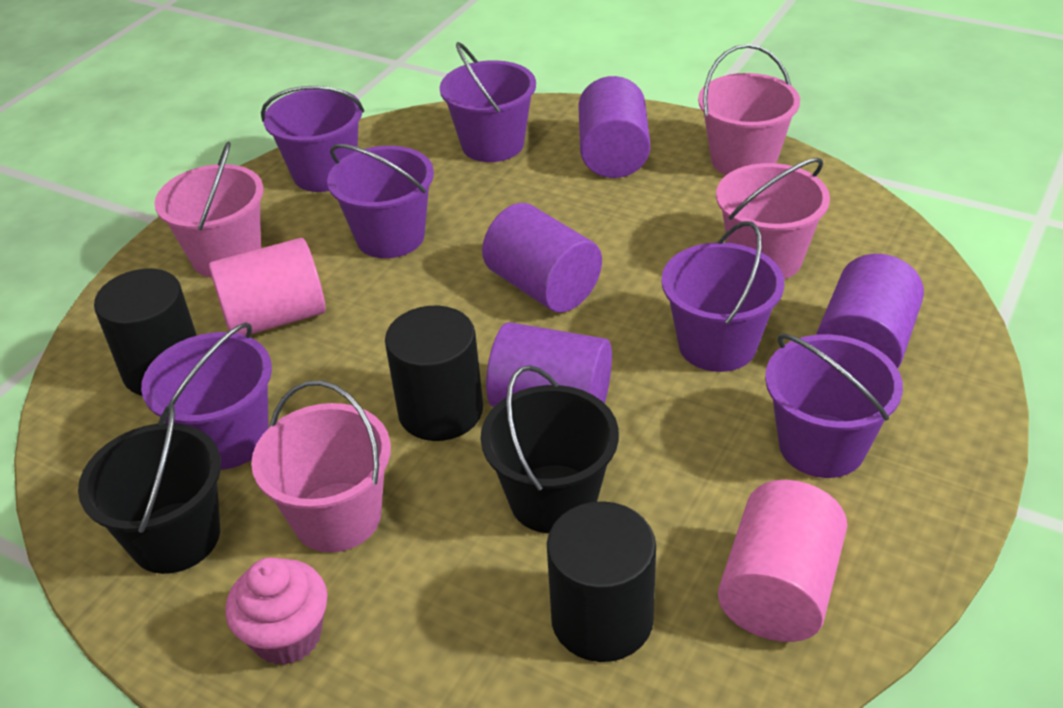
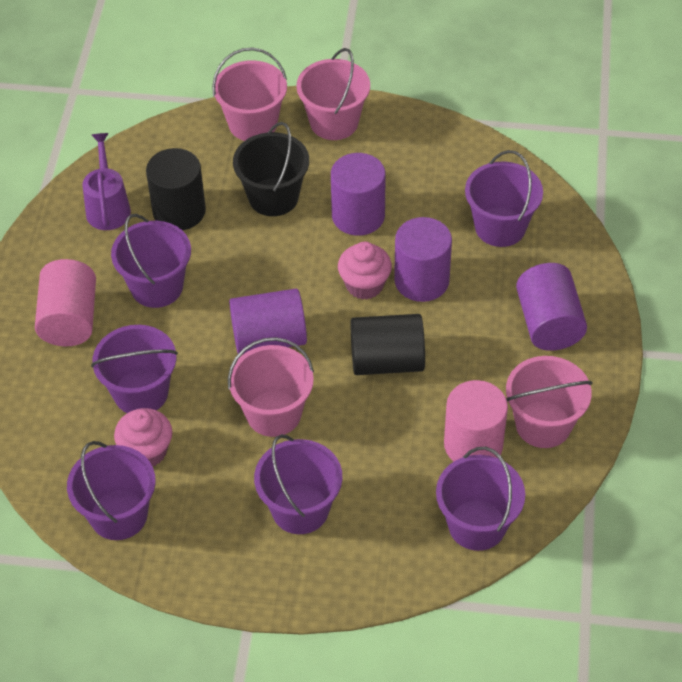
black bucket: 2 -> 1
black cylinder: 3 -> 2
pink cupcake: 1 -> 2
purple watering can: 0 -> 1

